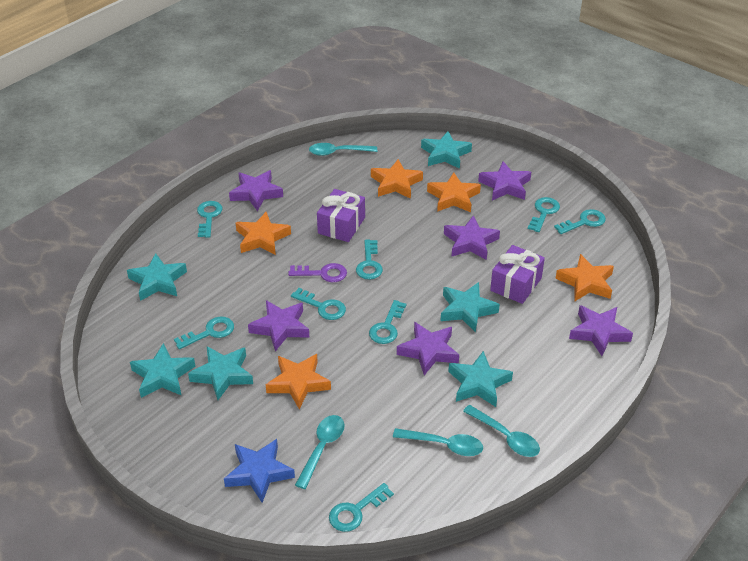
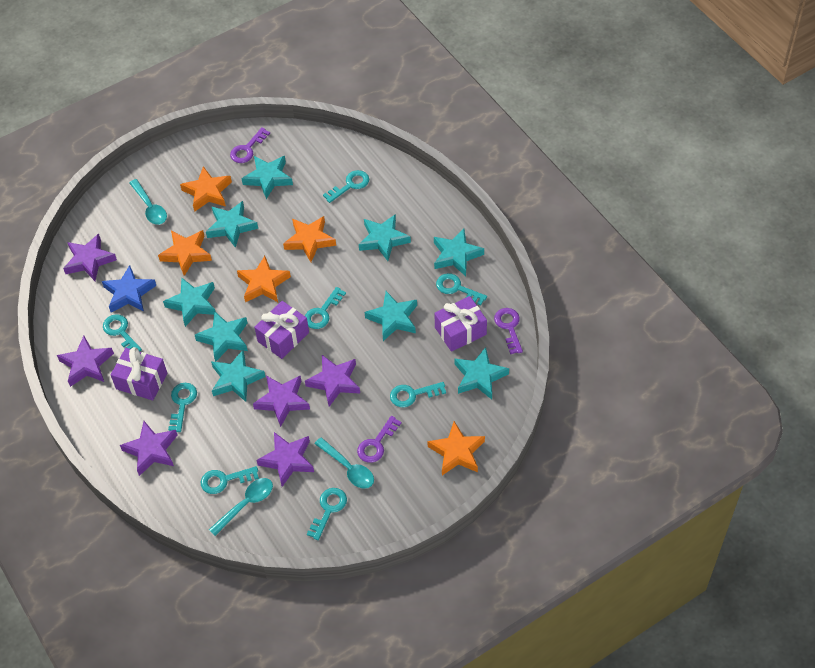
purple gift: 2 -> 3
purple key: 1 -> 3
turquoise spoon: 4 -> 3
turquoise star: 6 -> 9

